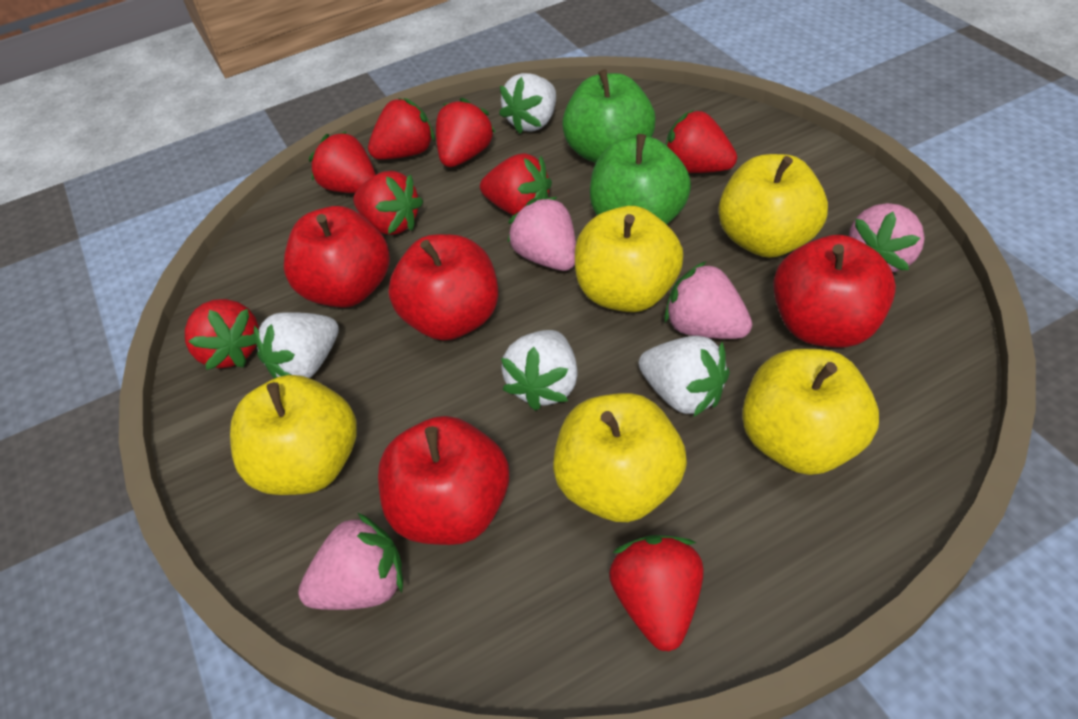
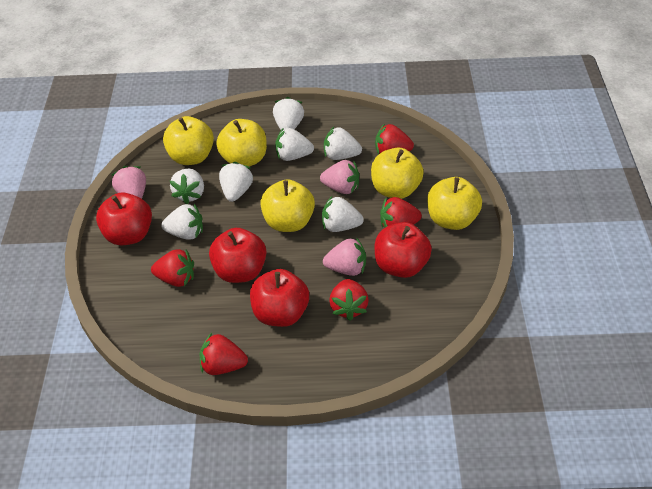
green apple: 2 -> 0
pink strawberry: 4 -> 3
red strawberry: 8 -> 5
white strawberry: 4 -> 7

